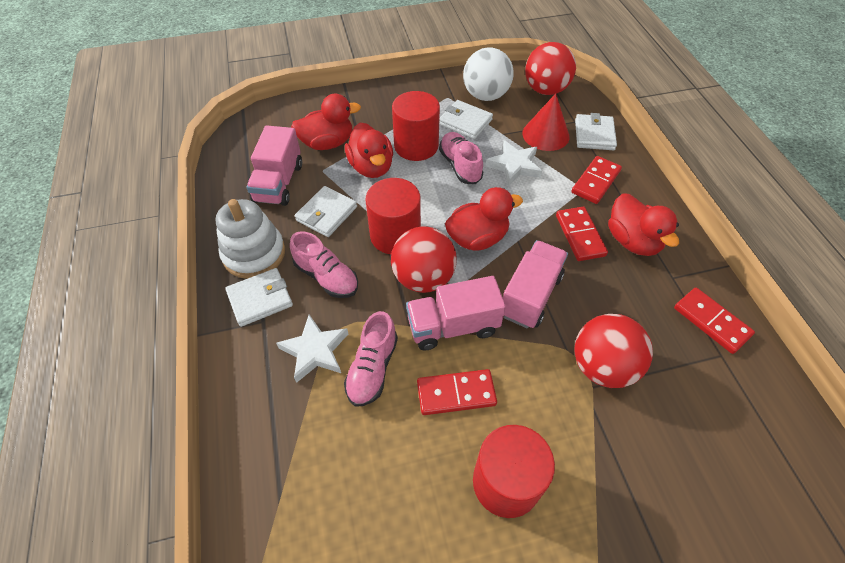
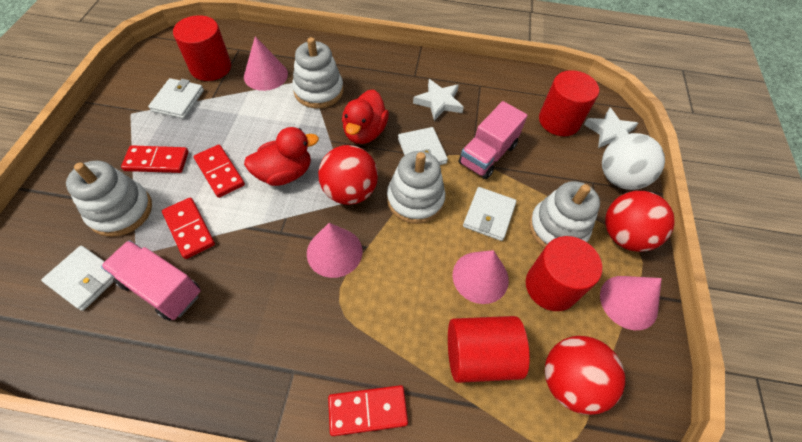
pink cone: 0 -> 4
pink shoe: 3 -> 0
pink truck: 3 -> 2
red cone: 1 -> 0
red cylinder: 3 -> 4
red duck: 4 -> 2
white stacking toy: 1 -> 4

